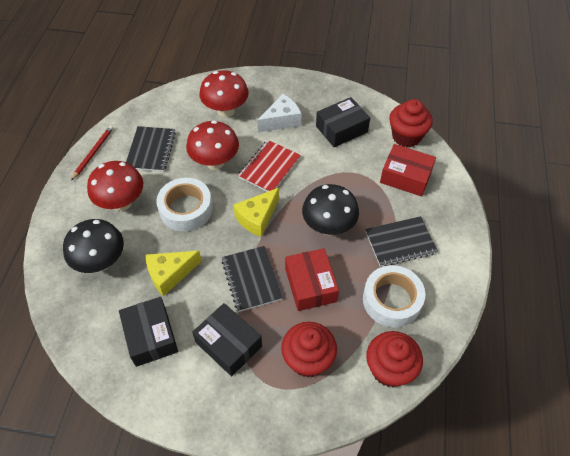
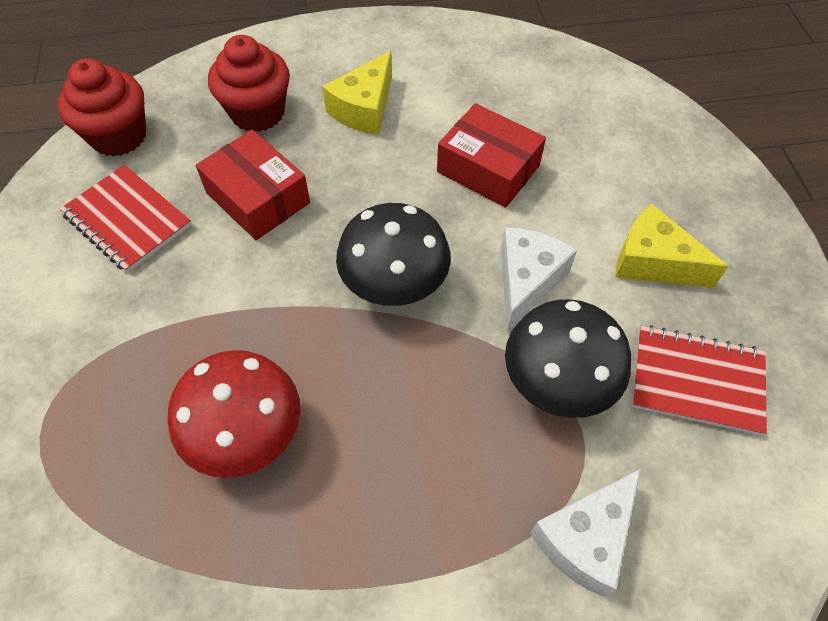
black box: 3 -> 0
black notebook: 3 -> 0
red cupcake: 3 -> 2
red mushroom: 3 -> 1
red notebook: 1 -> 2
red pencil: 1 -> 0
white cheese: 1 -> 2
white tape: 2 -> 0

